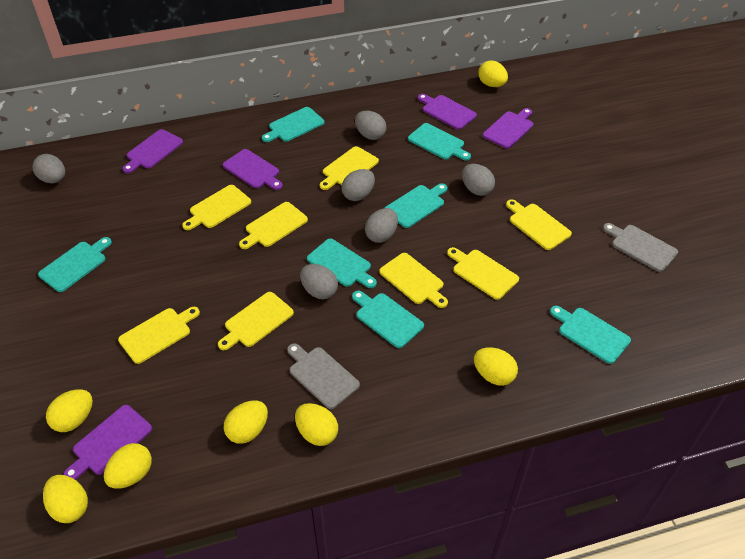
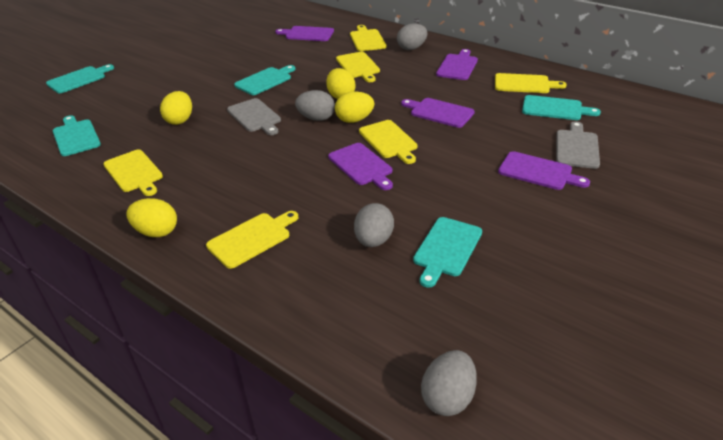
grey egg: 6 -> 4
turquoise cutting board: 7 -> 5
yellow cutting board: 8 -> 6
yellow egg: 7 -> 4

